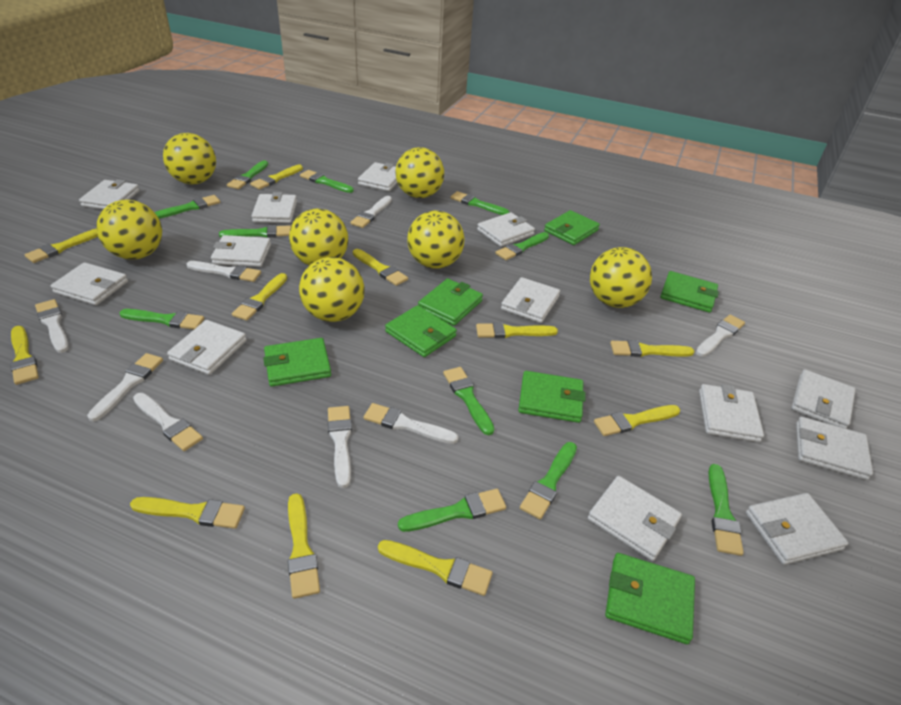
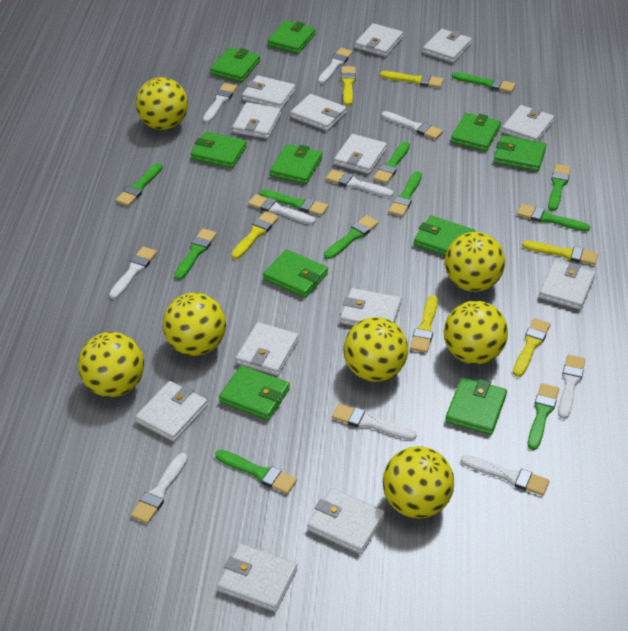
green wallet: 7 -> 10
white brush: 8 -> 10
yellow brush: 11 -> 6

